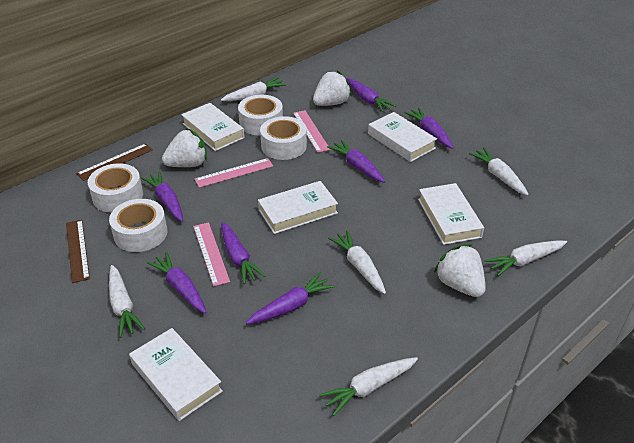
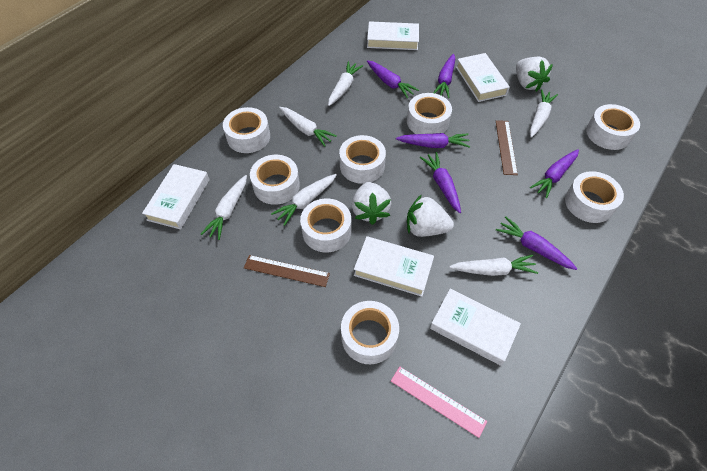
pink ruler: 3 -> 1
purple carrot: 7 -> 6
white tape: 4 -> 8

